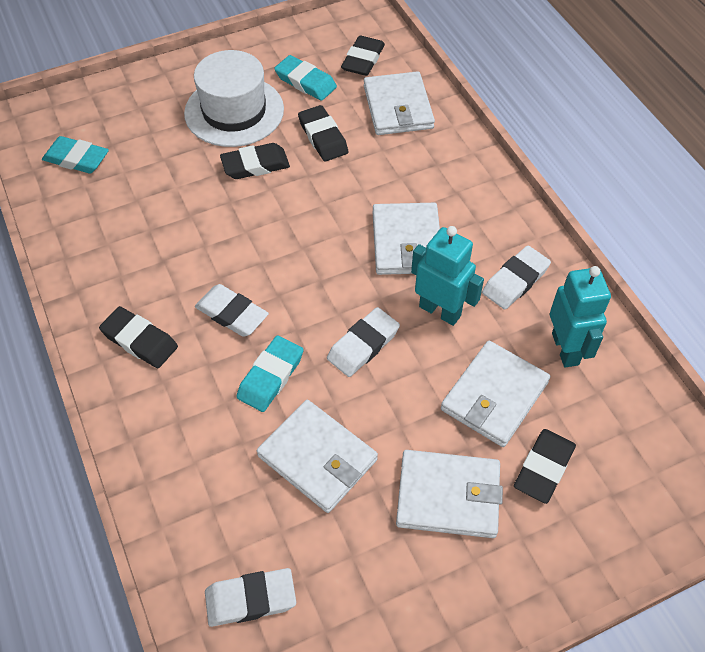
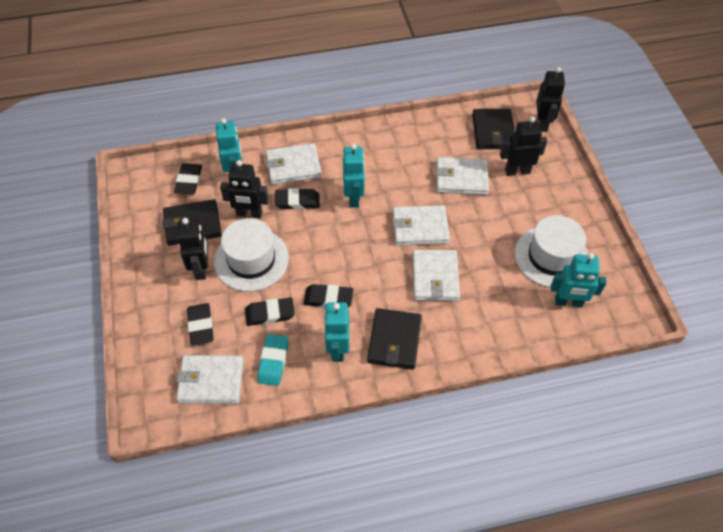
black robot: 0 -> 4
black wallet: 0 -> 3
turquoise eraser: 3 -> 1
turquoise robot: 2 -> 4
white eraser: 4 -> 0
white hat: 1 -> 2

